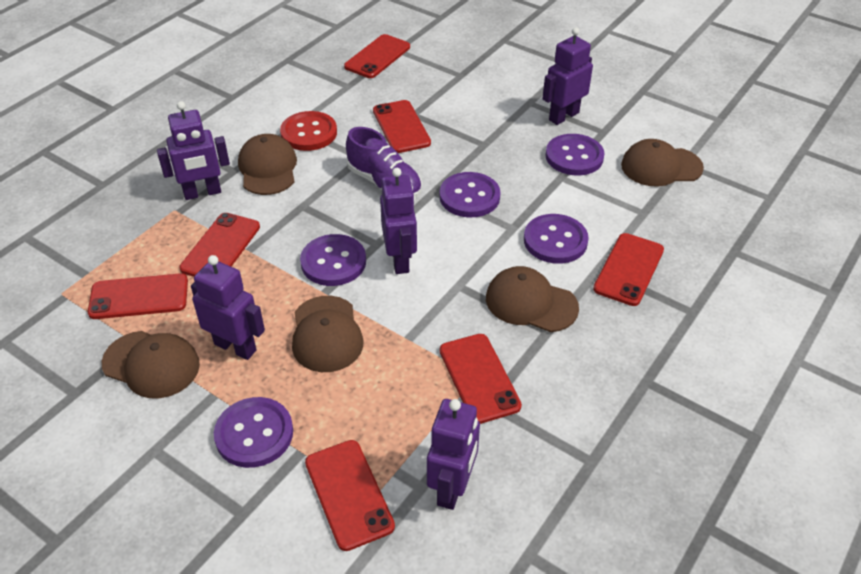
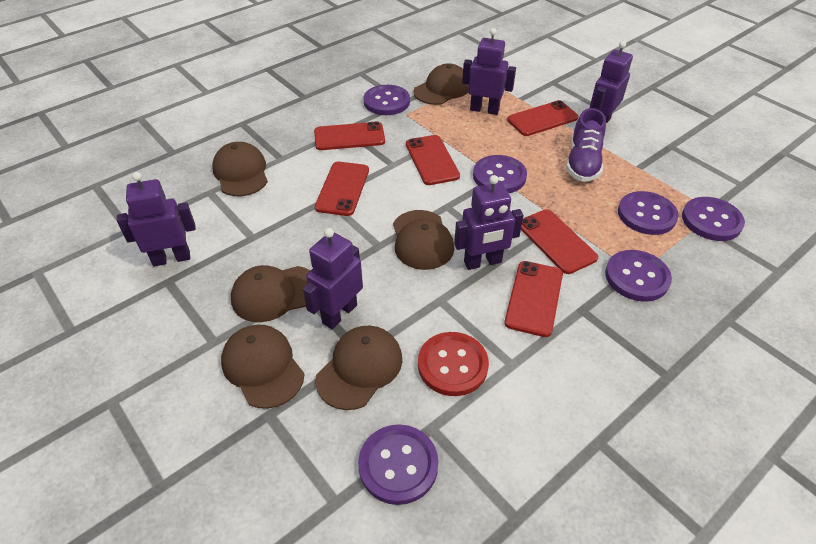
brown cap: 5 -> 6
purple button: 5 -> 6
red phone: 7 -> 6

